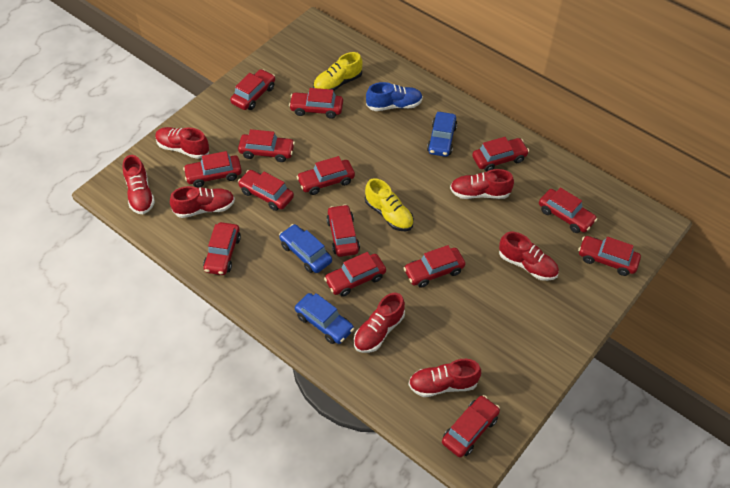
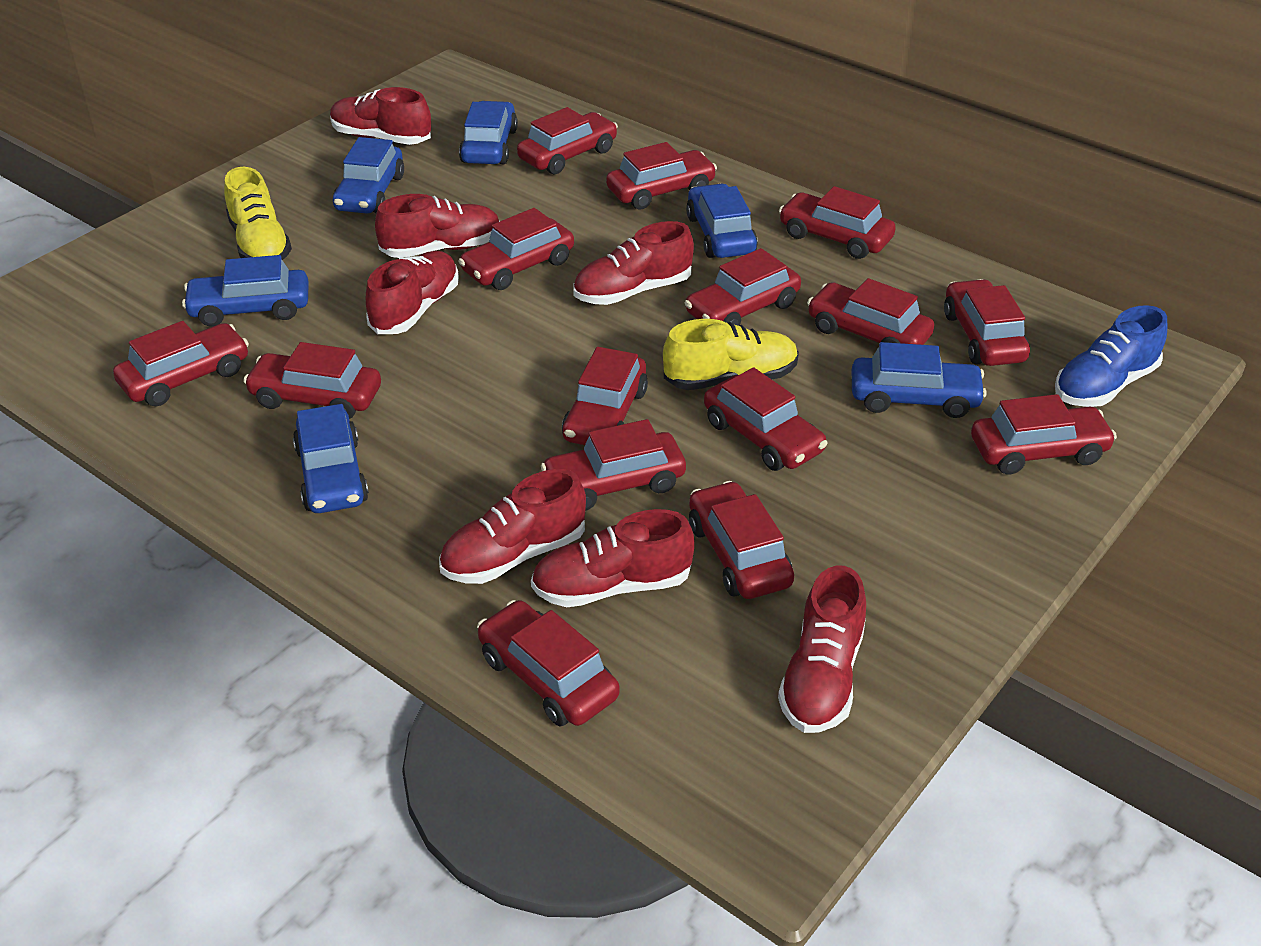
blue car: 3 -> 6
red car: 14 -> 15

